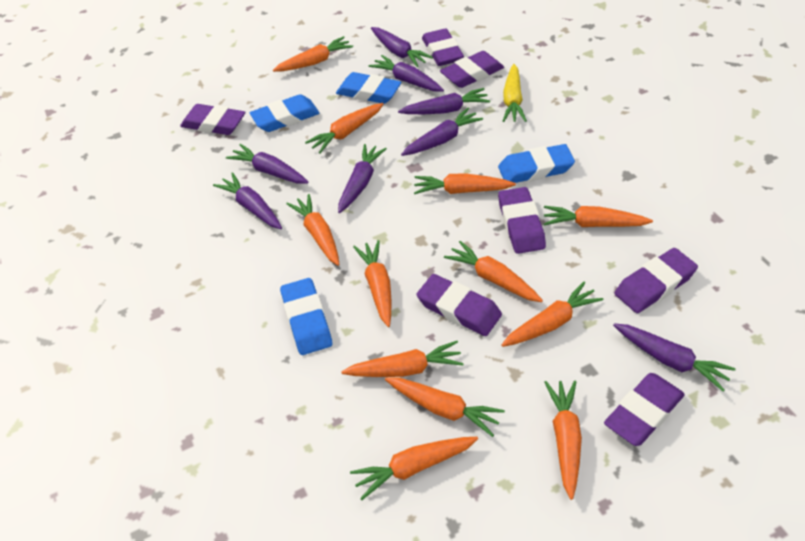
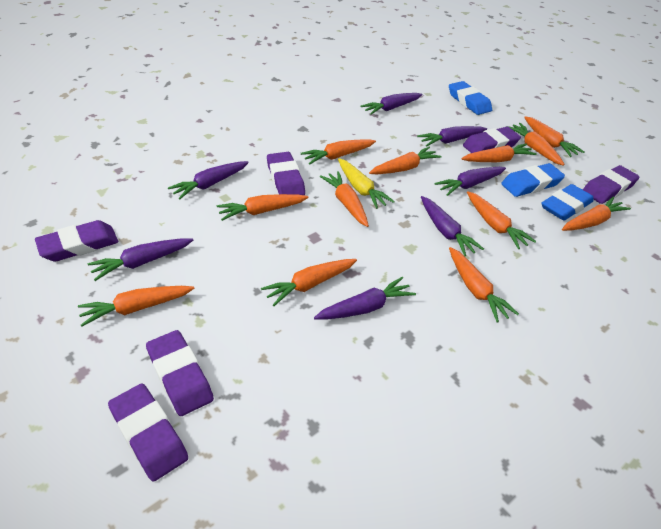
blue eraser: 4 -> 3
purple carrot: 8 -> 7
purple eraser: 7 -> 6

